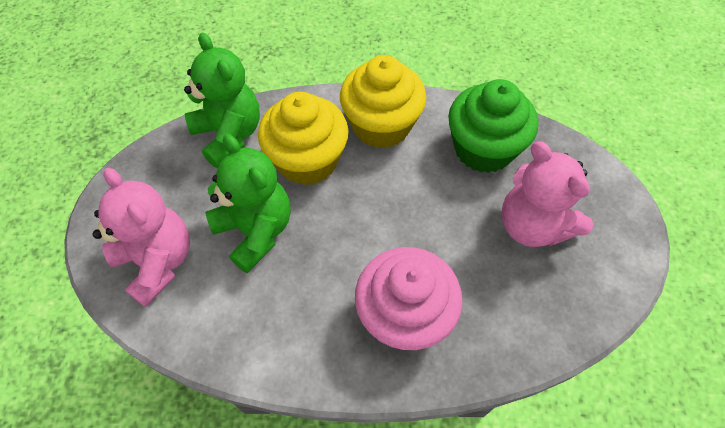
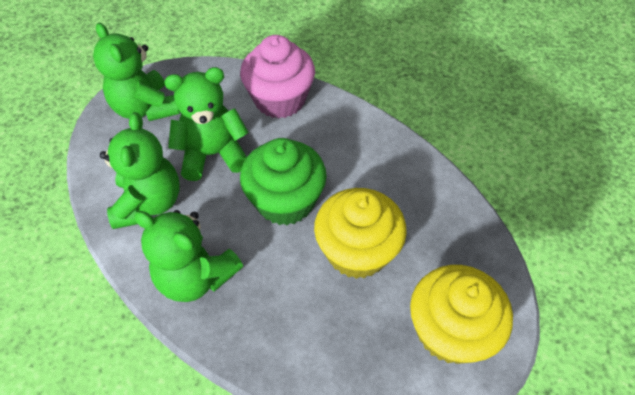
green teddy bear: 2 -> 4
pink teddy bear: 2 -> 0

